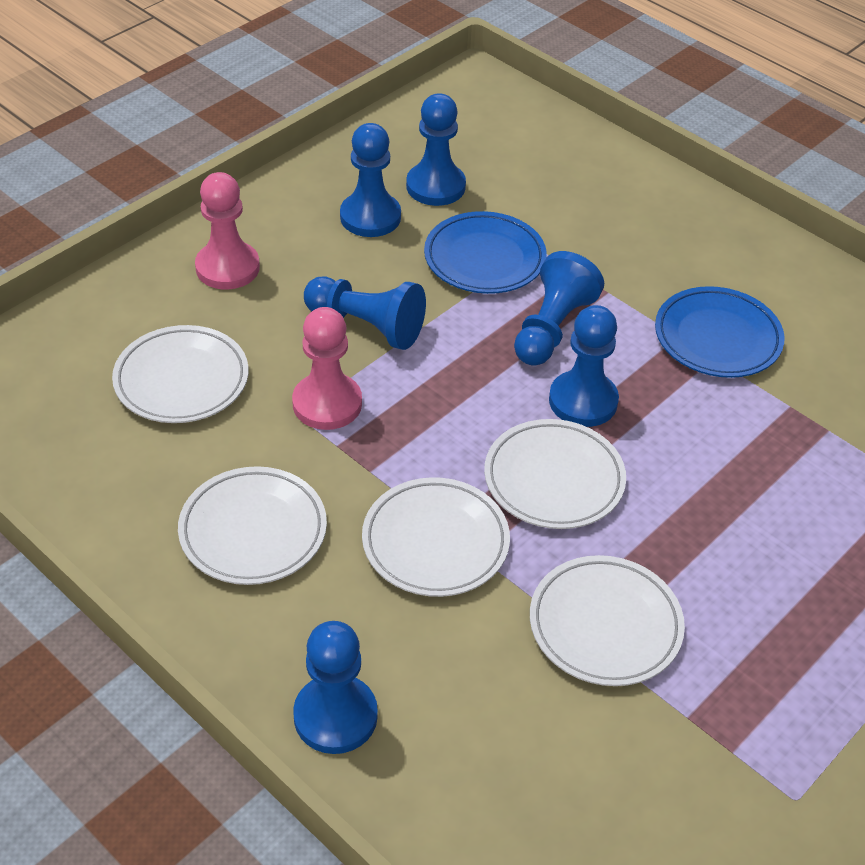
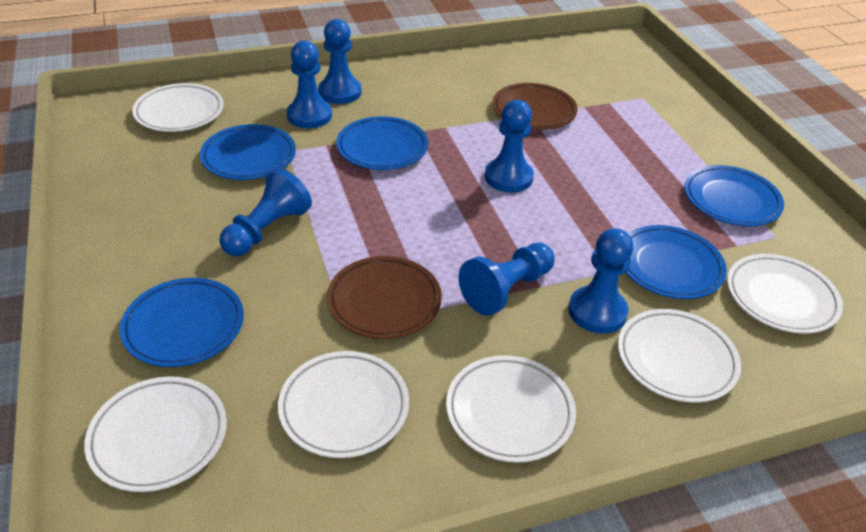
blue plate: 2 -> 5
brown plate: 0 -> 2
pink pawn: 2 -> 0
white plate: 5 -> 6

